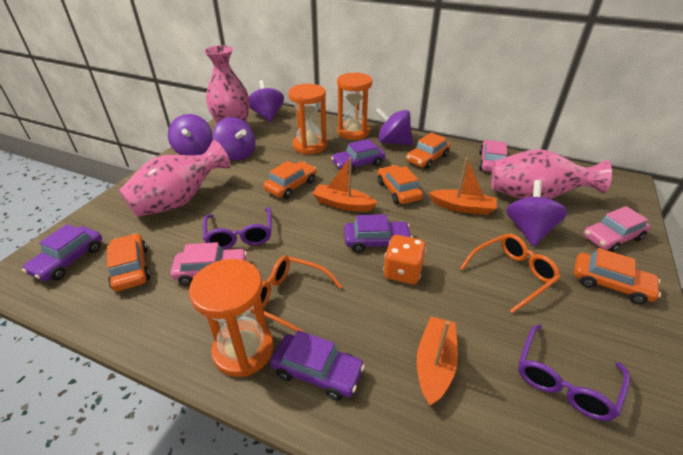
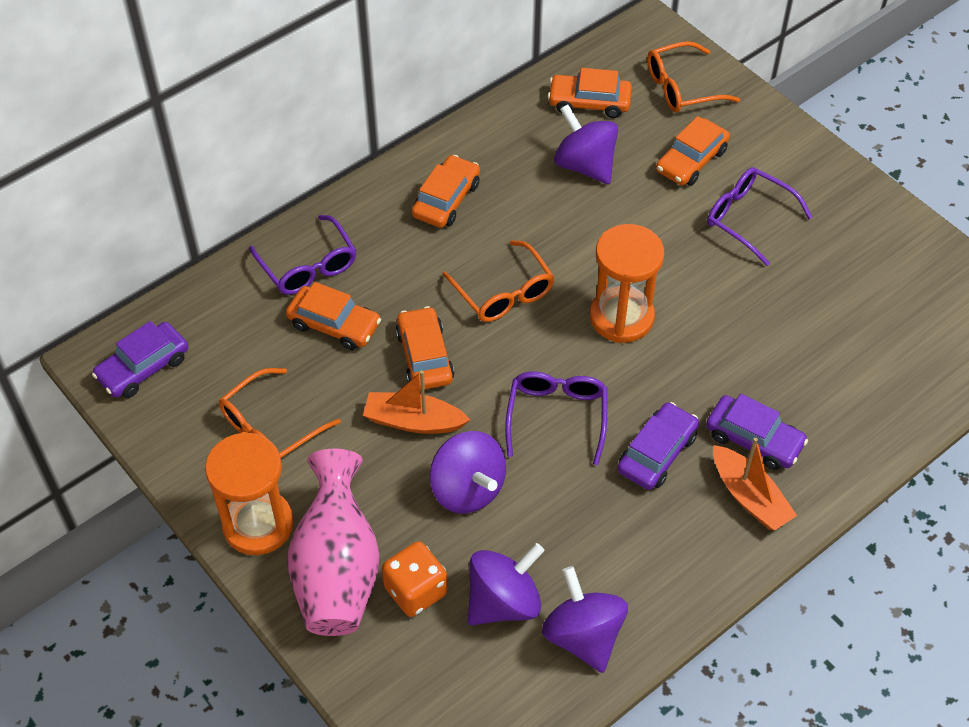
orange boat: 3 -> 2
orange glasses: 2 -> 3
orange hourglass: 3 -> 2
pink car: 3 -> 0
pink vase: 3 -> 1
purple car: 4 -> 3
purple glasses: 2 -> 3
purple spinning top: 5 -> 4

